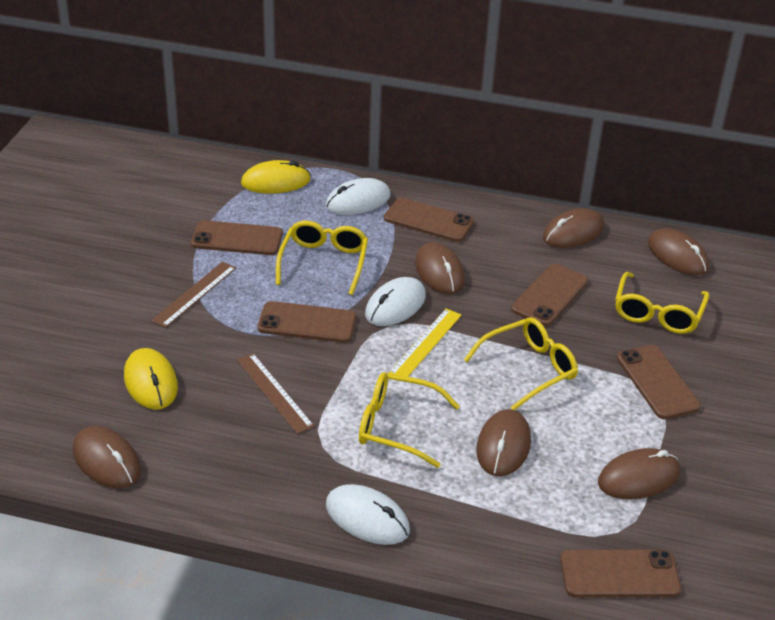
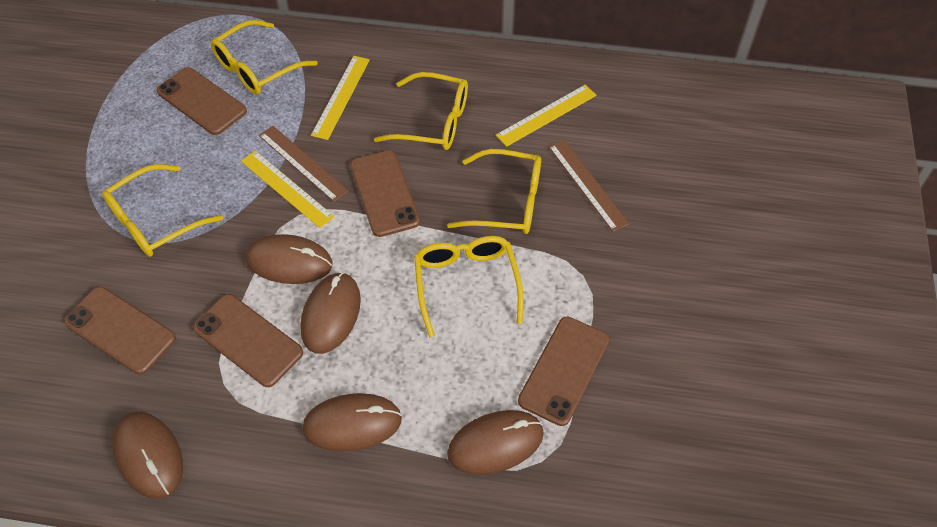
brown mouse: 6 -> 5
brown phone: 6 -> 5
white mouse: 3 -> 0
yellow glasses: 4 -> 5
yellow mouse: 2 -> 0
yellow ruler: 1 -> 3

